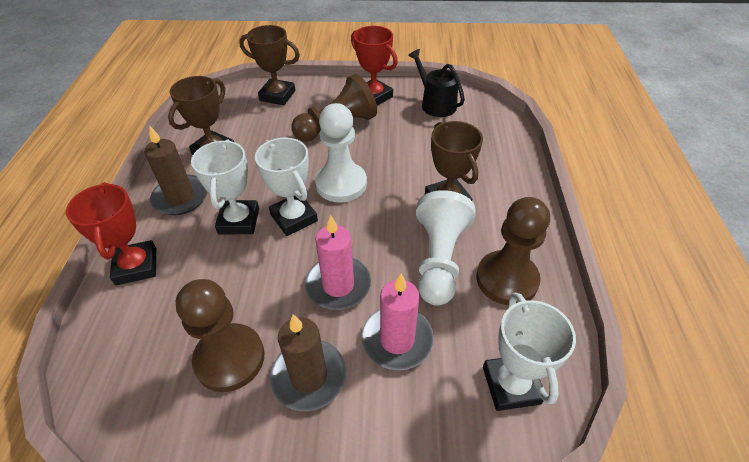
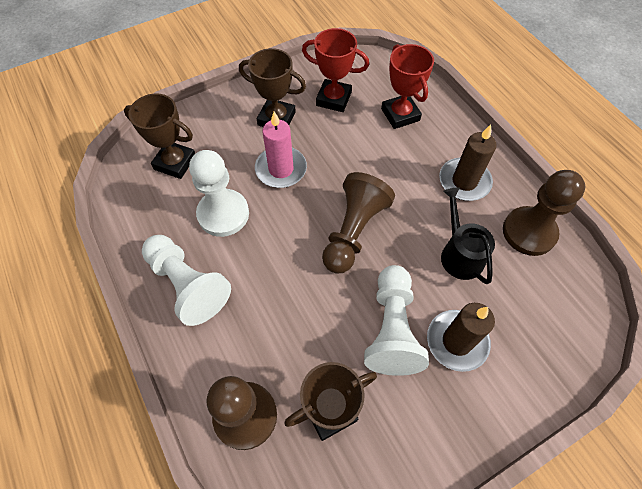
pink candle: 2 -> 1
white pawn: 2 -> 3
white trophy: 3 -> 0

